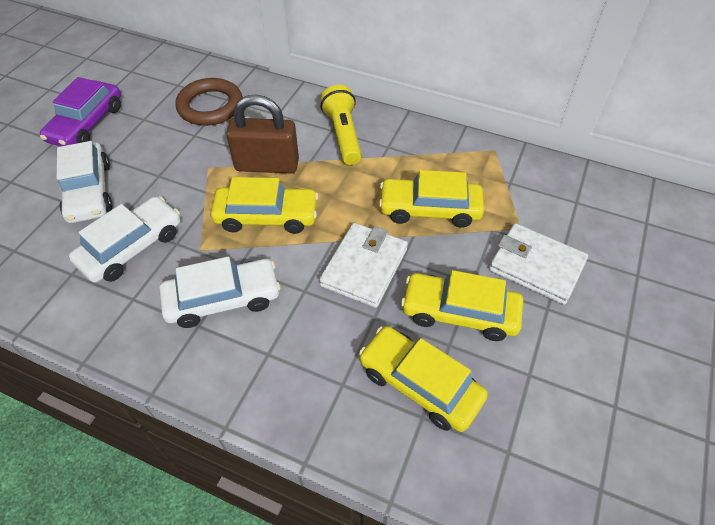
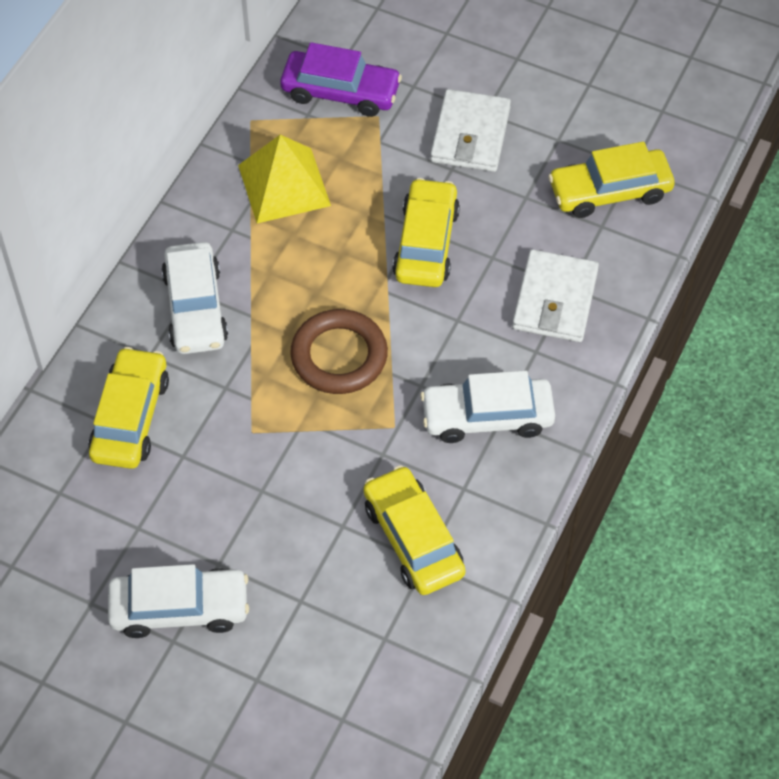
brown padlock: 1 -> 0
yellow flashlight: 1 -> 0
yellow pyramid: 0 -> 1

